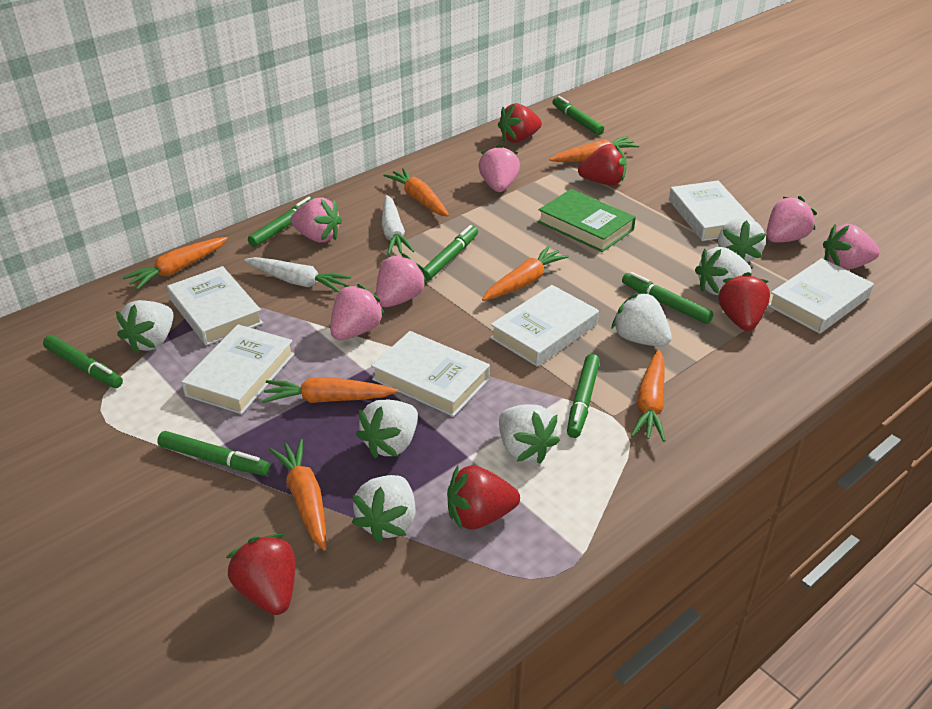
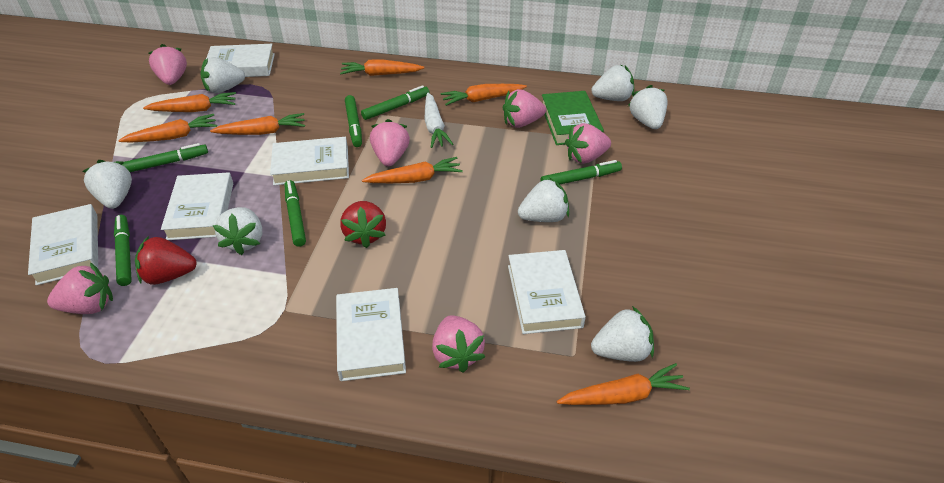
green marker: 7 -> 6
red strawberry: 5 -> 2
white carrot: 2 -> 1

